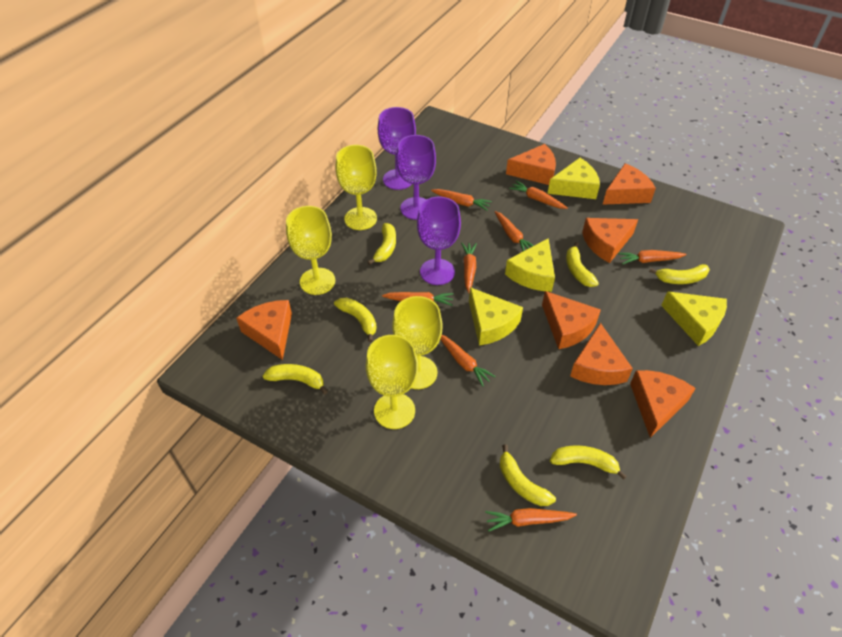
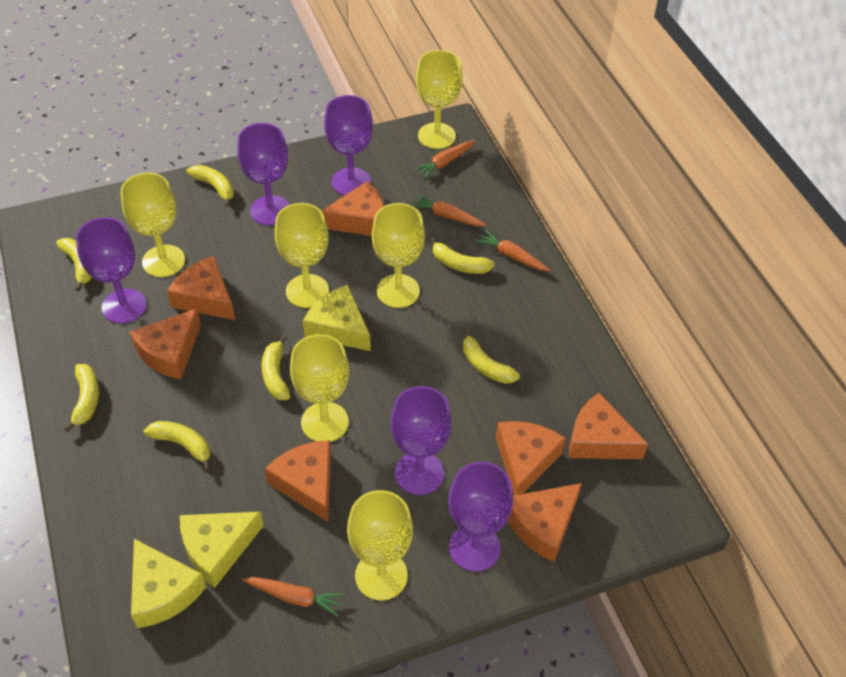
orange carrot: 8 -> 4
purple goblet: 3 -> 5
yellow cheese: 4 -> 3
yellow goblet: 4 -> 6

